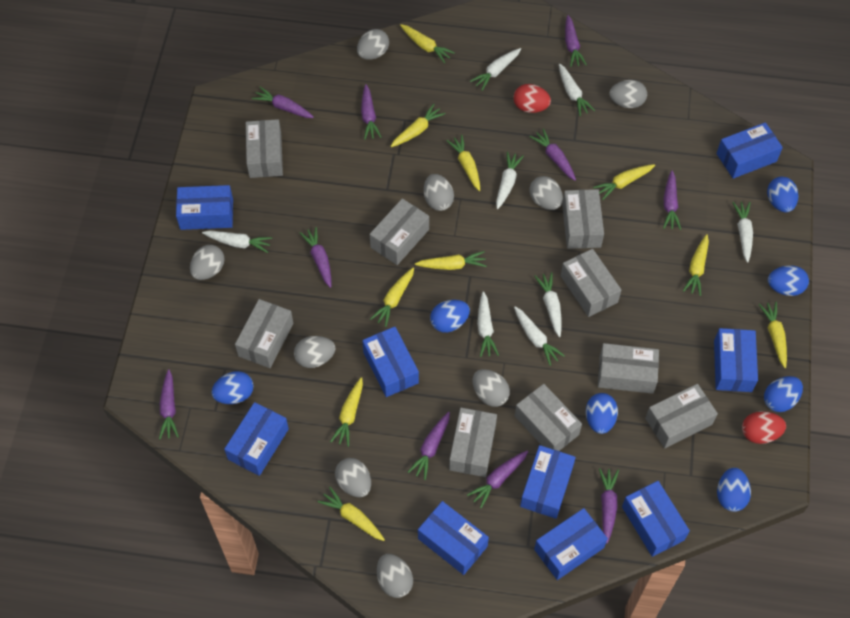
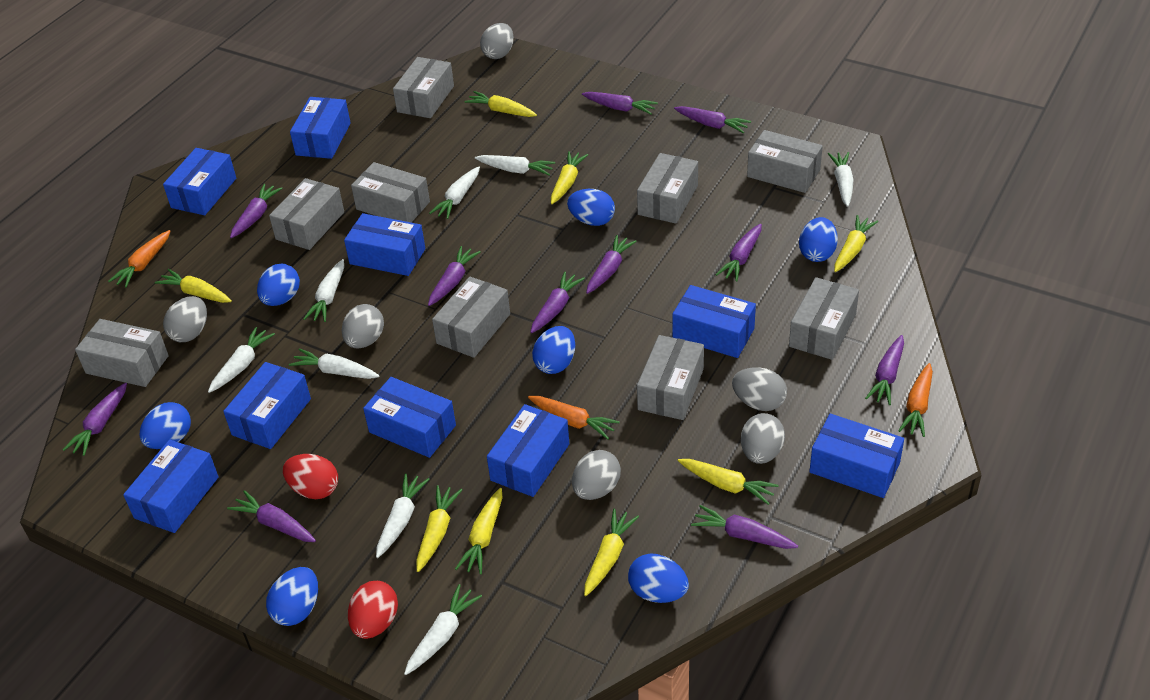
grey egg: 9 -> 6
orange carrot: 0 -> 3
purple carrot: 10 -> 11
yellow carrot: 10 -> 8

